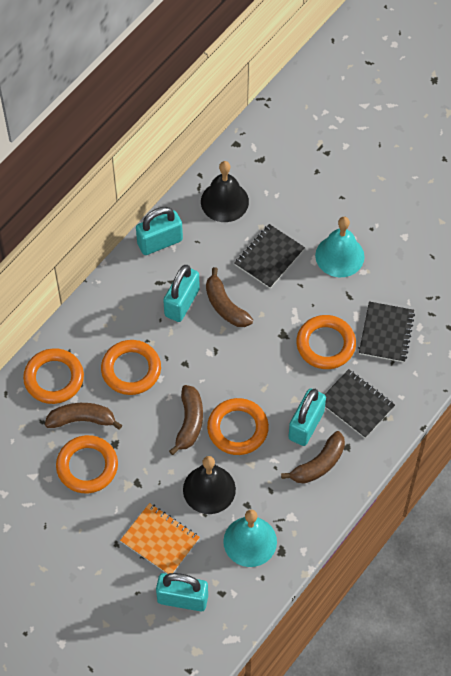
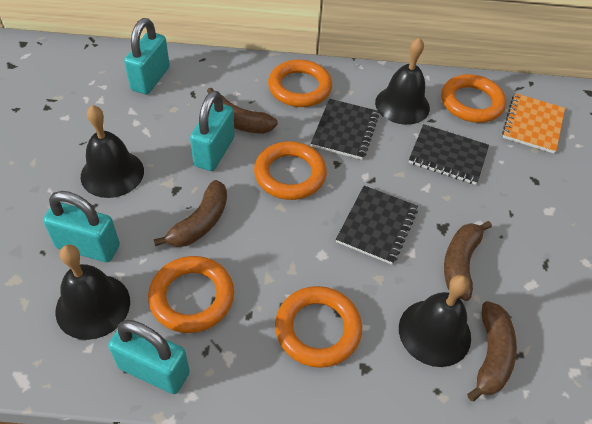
black bell: 2 -> 4
turquoise bell: 2 -> 0

